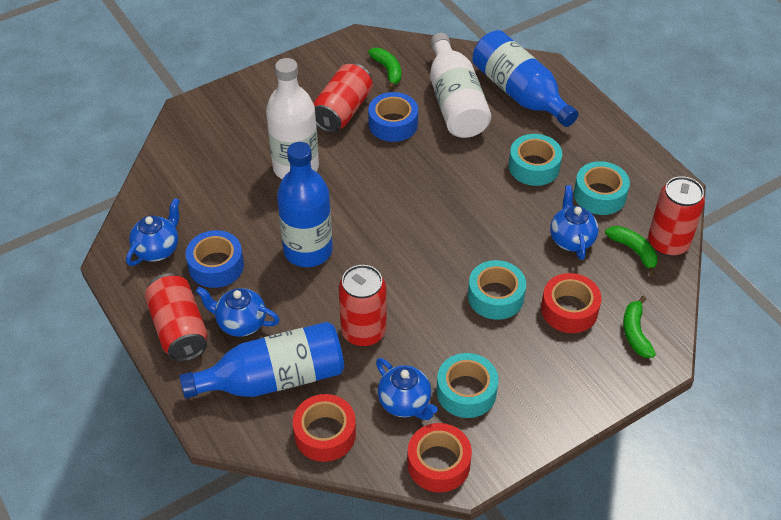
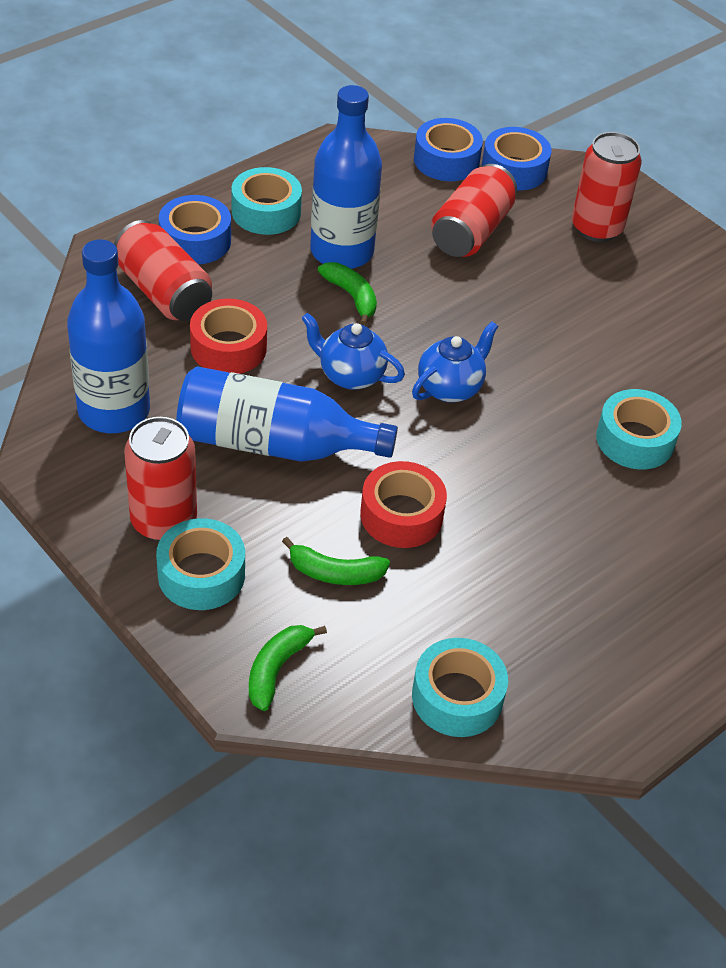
blue tape: 2 -> 3
blue teapot: 4 -> 2
red tape: 3 -> 2
white bottle: 2 -> 0

